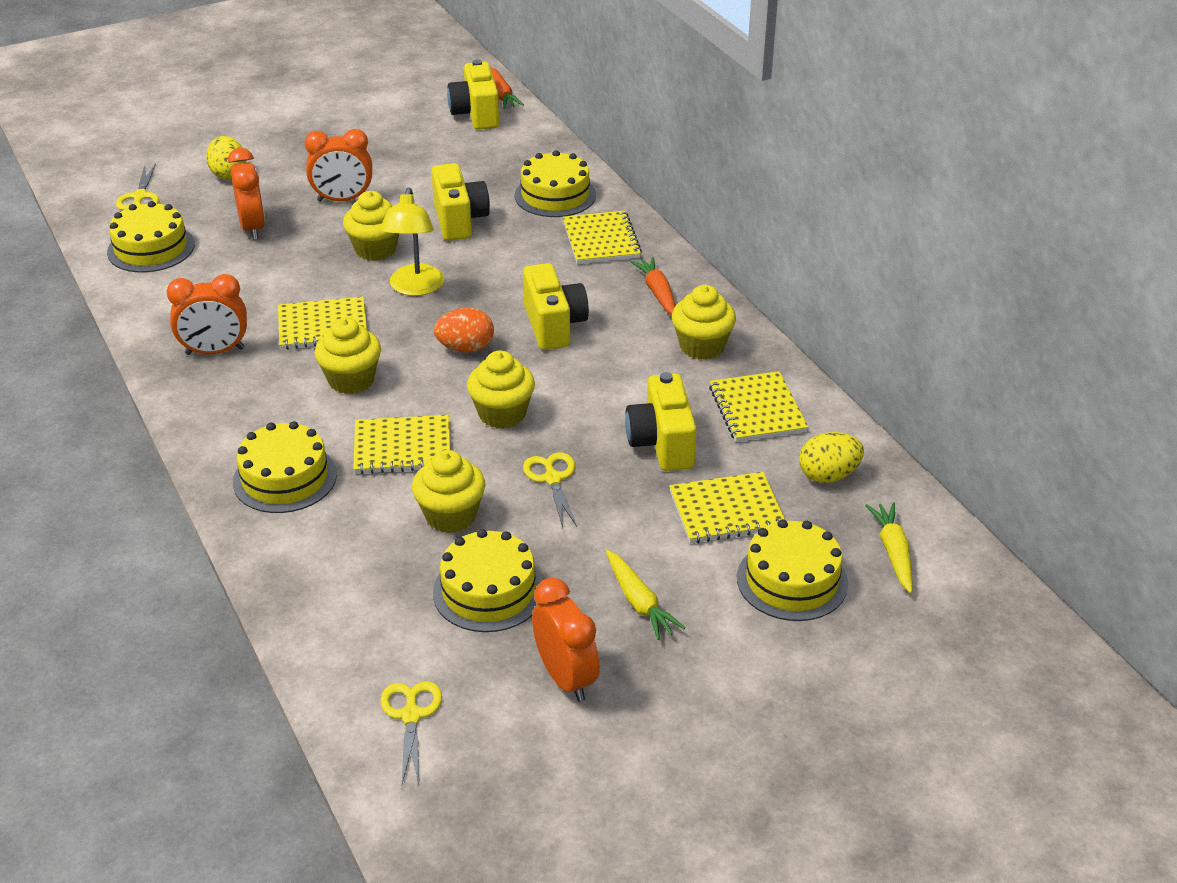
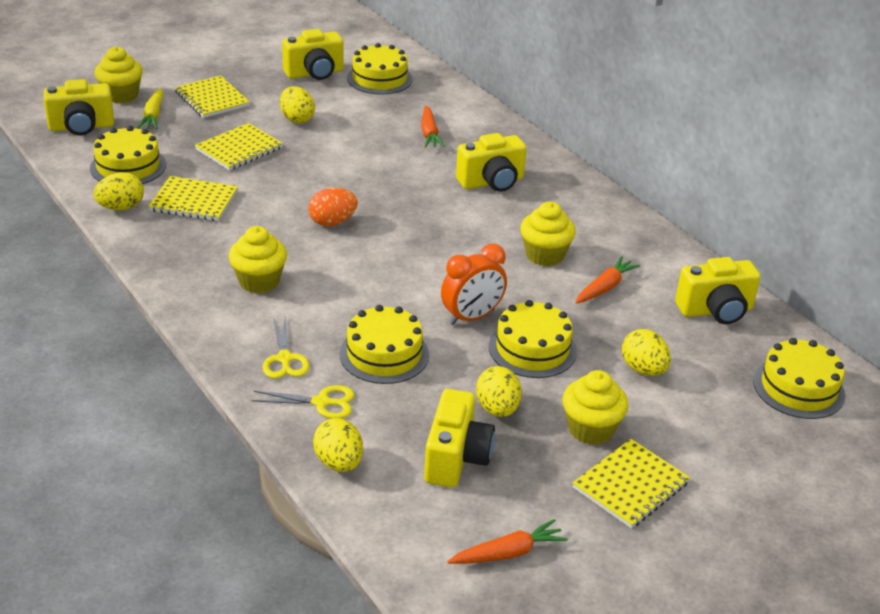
orange carrot: 2 -> 3
orange clock: 4 -> 1
yellow camera: 4 -> 5
yellow carrot: 2 -> 1
yellow cupcake: 5 -> 4
yellow egg: 2 -> 5
yellow lamp: 1 -> 0
yellow notebook: 5 -> 4
yellow scissors: 3 -> 2

